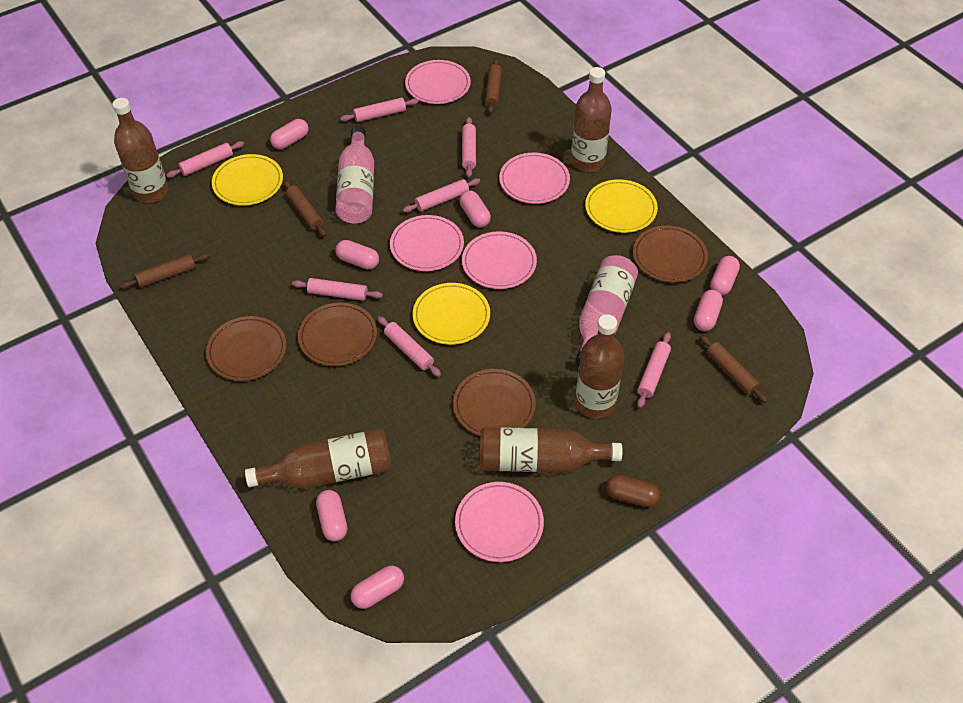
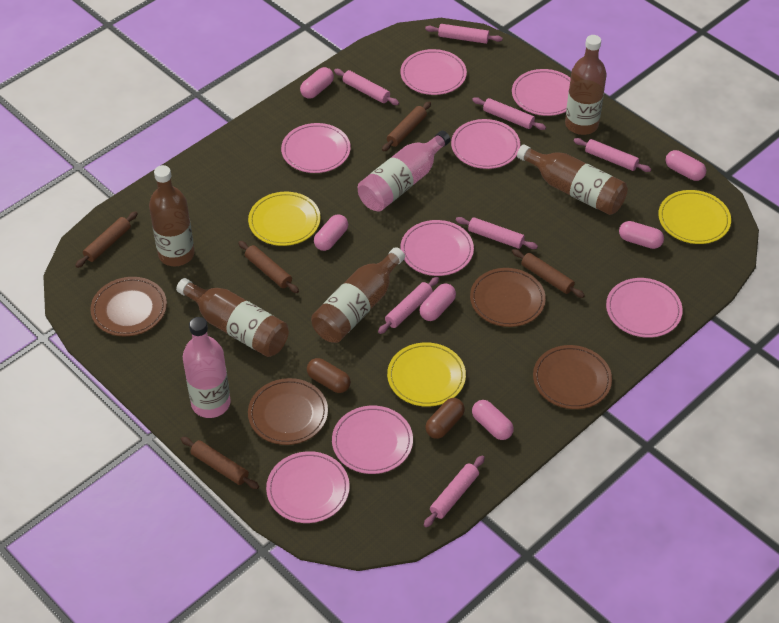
brown capsule: 1 -> 2
brown rolling pin: 4 -> 5
pink capsule: 7 -> 6
pink plate: 5 -> 8

